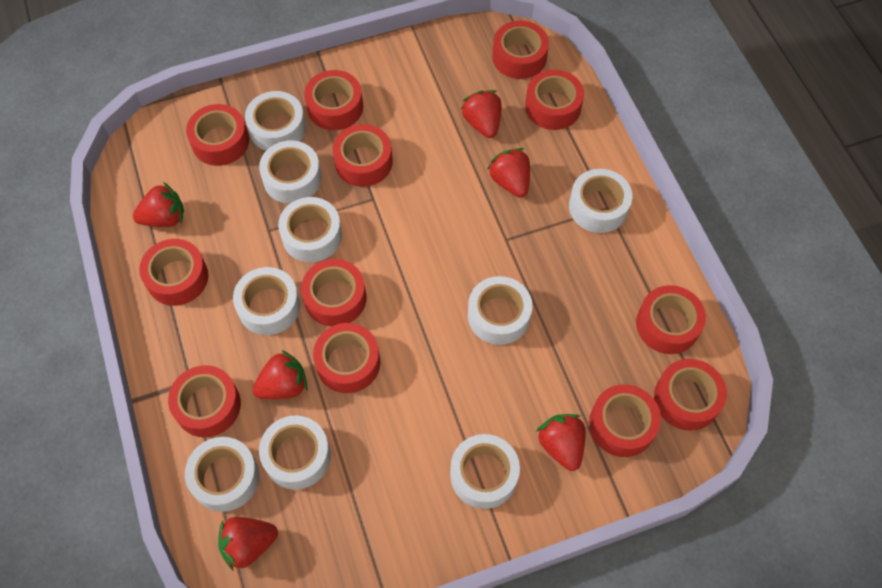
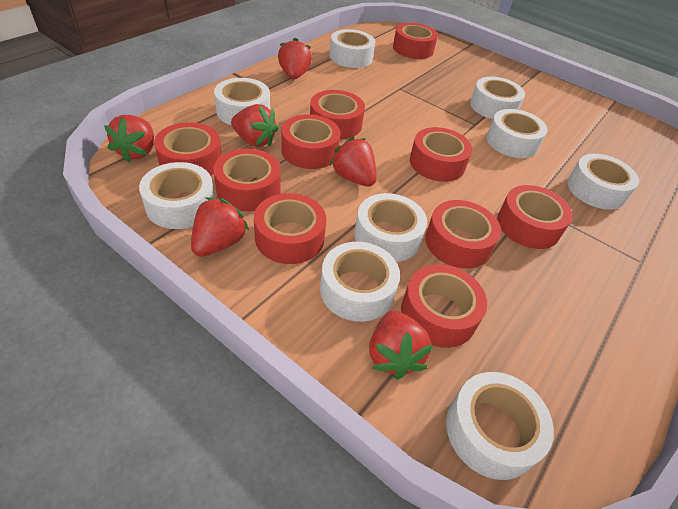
red tape: 12 -> 10

